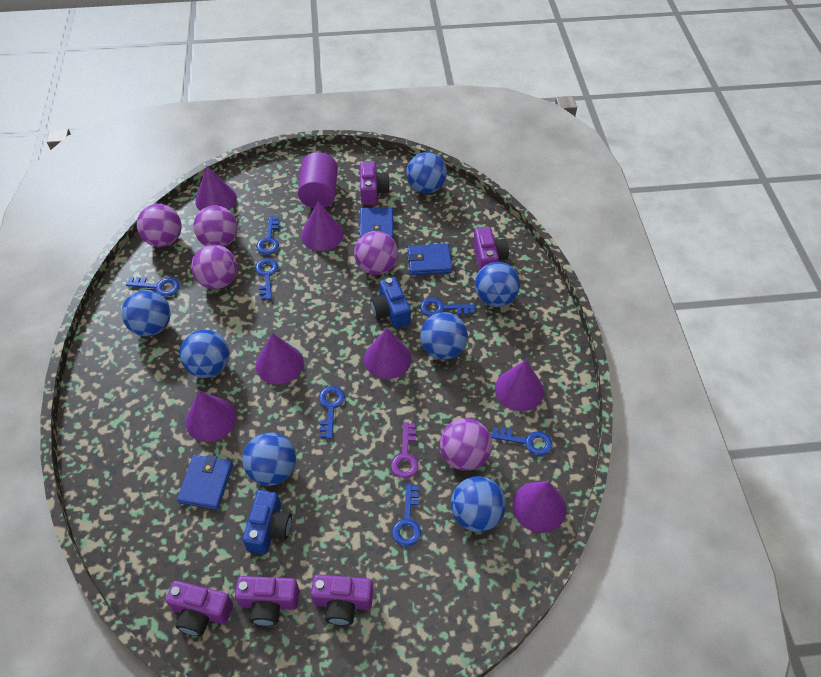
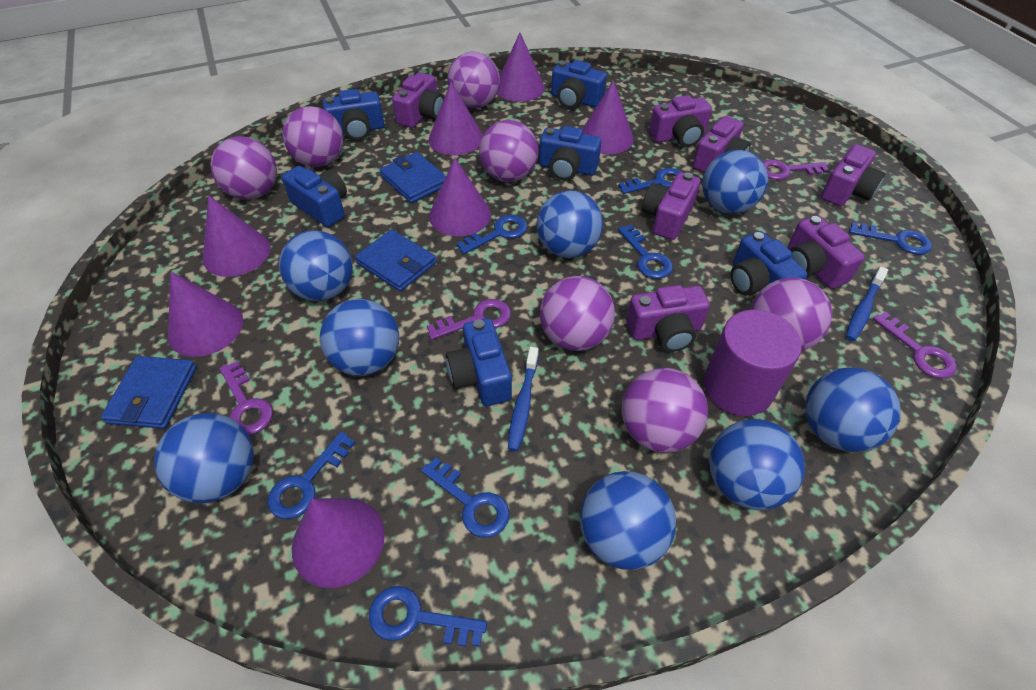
blue ball: 7 -> 8
blue camera: 2 -> 6
blue toothbrush: 0 -> 2
purple ball: 5 -> 7
purple camera: 5 -> 7
purple key: 1 -> 4

